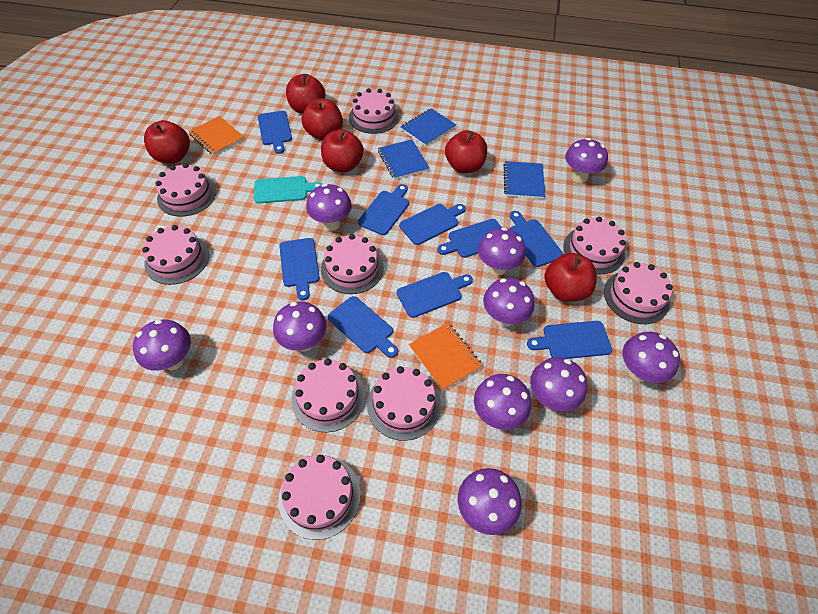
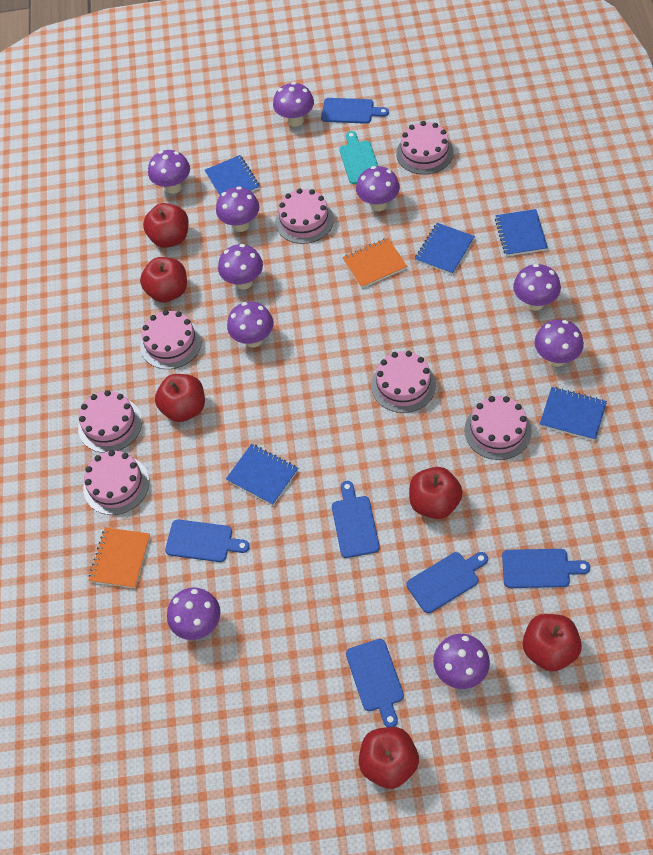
blue cutting board: 9 -> 6
blue notebook: 3 -> 5
pink cake: 9 -> 7

